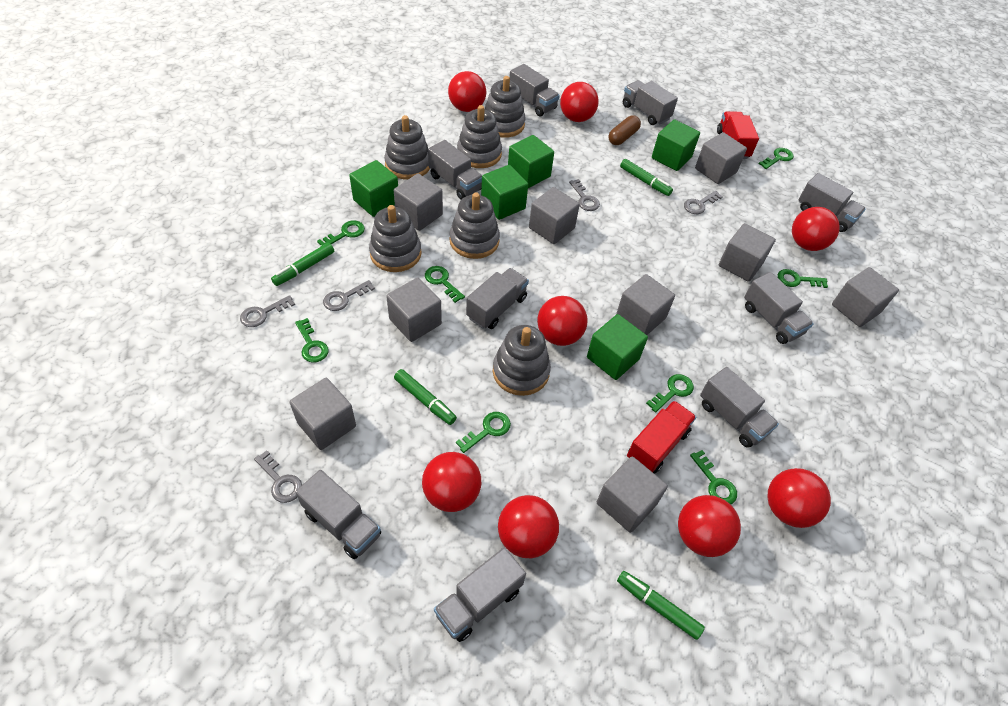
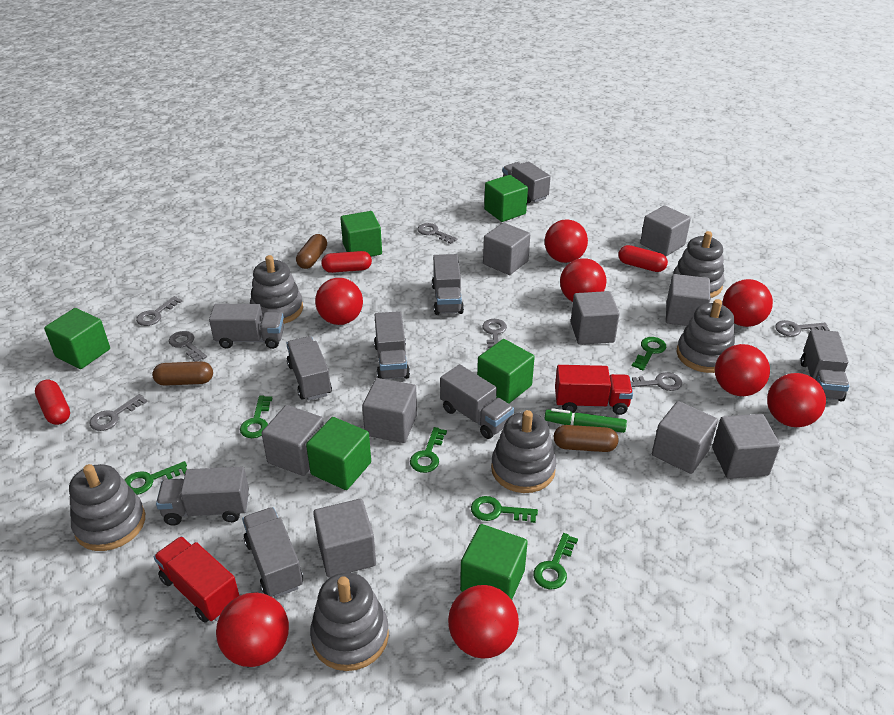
brown capsule: 1 -> 3
green cube: 5 -> 6
green key: 8 -> 6
green marker: 4 -> 1
grey key: 5 -> 7
red capsule: 0 -> 3

